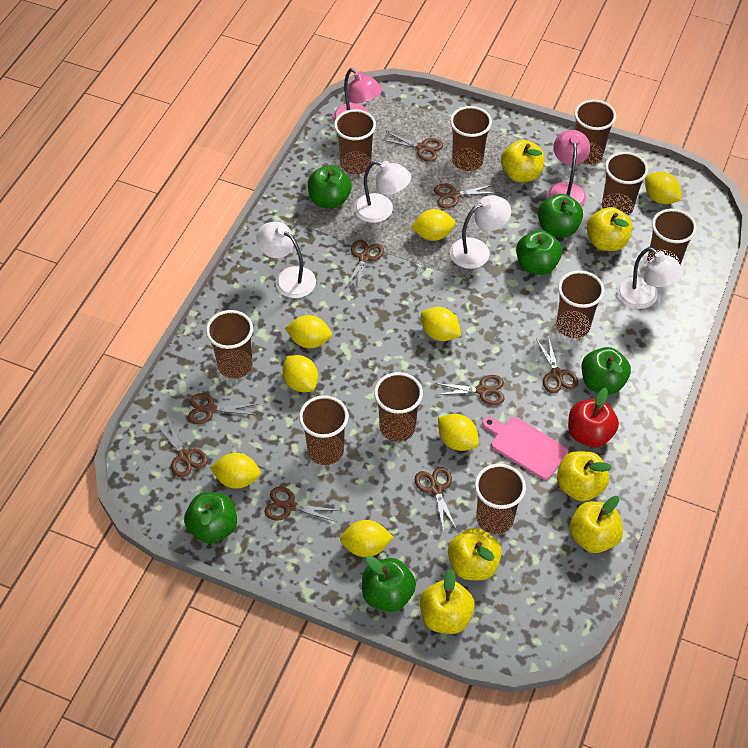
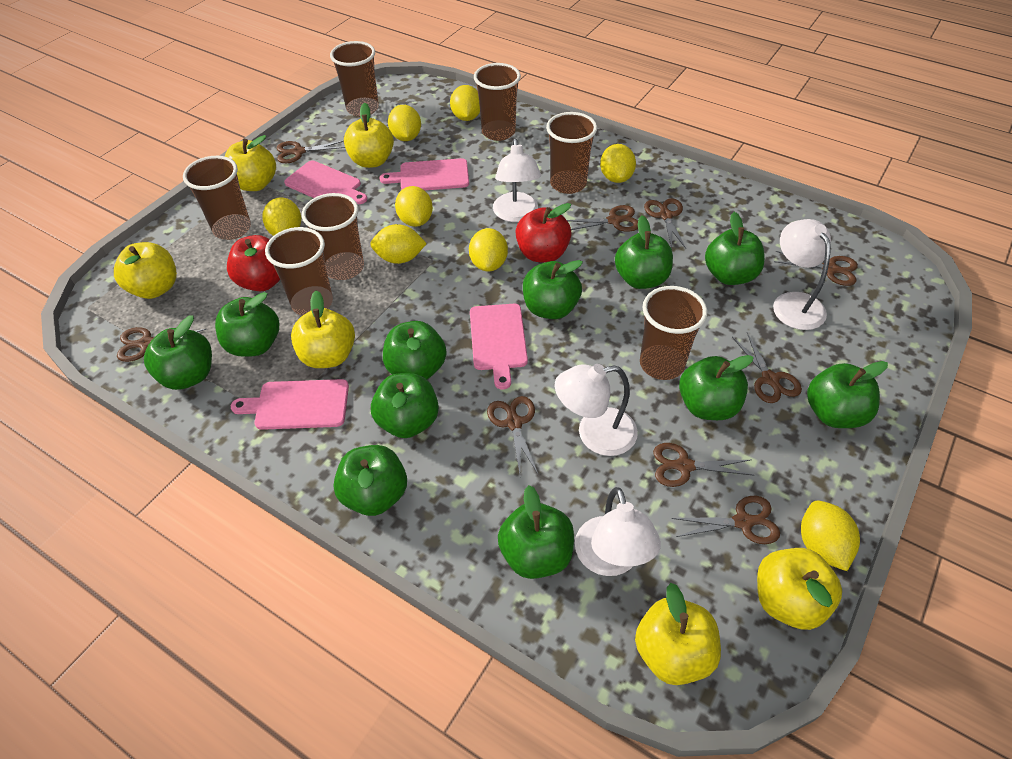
brown cup: 10 -> 7
green apple: 6 -> 11
pink cutting board: 1 -> 4
pink lamp: 2 -> 0
red apple: 1 -> 2

